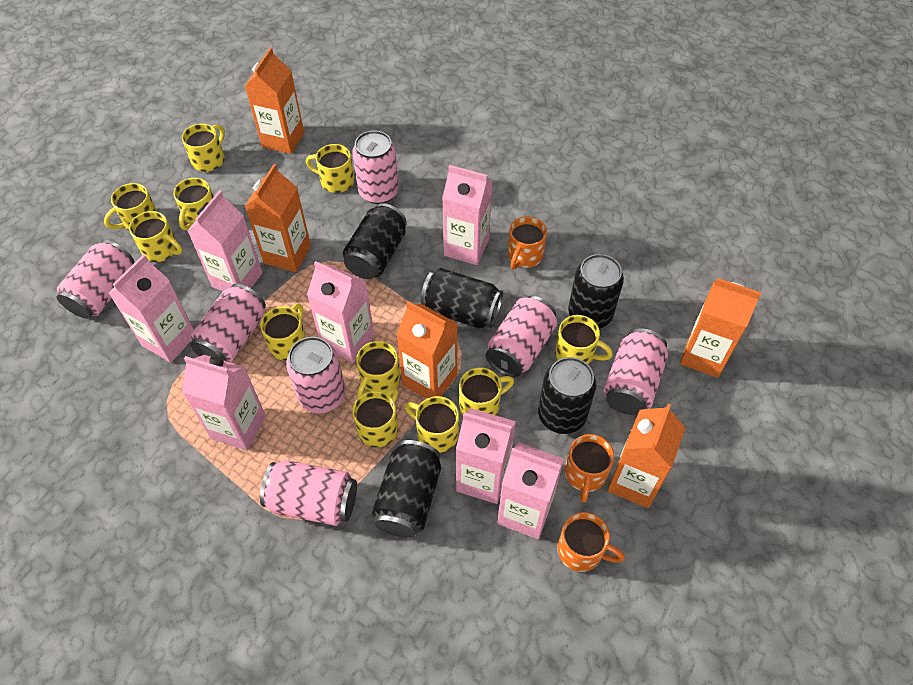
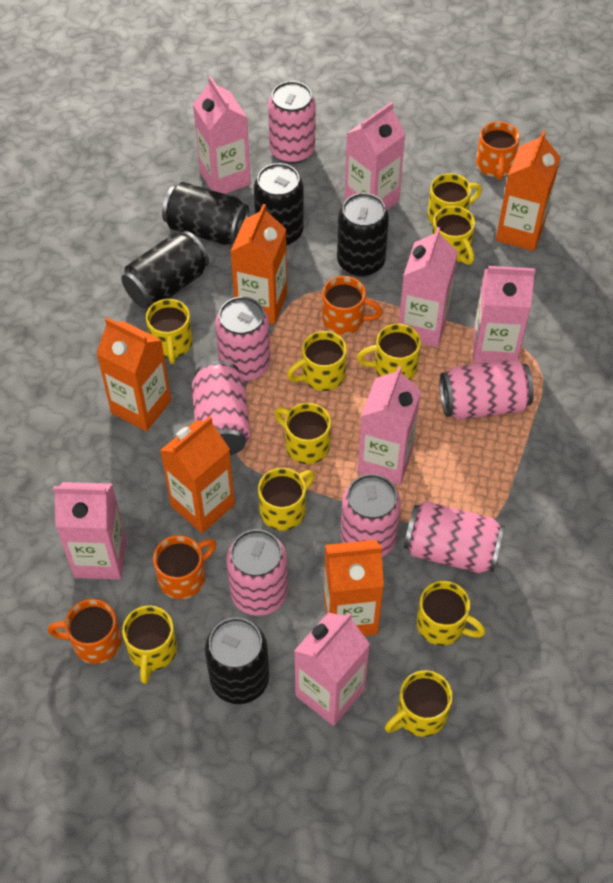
orange mug: 3 -> 4
yellow mug: 11 -> 10

